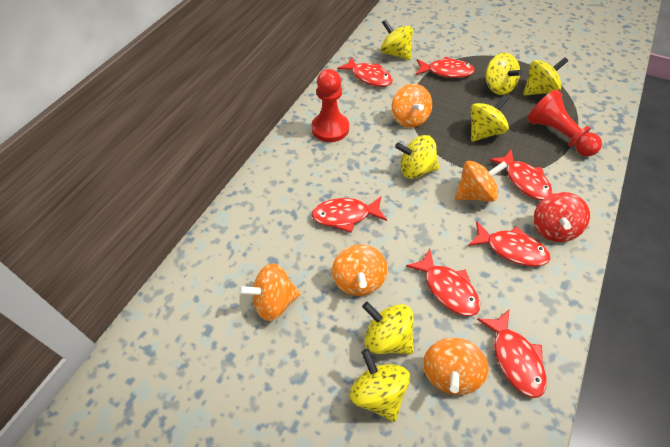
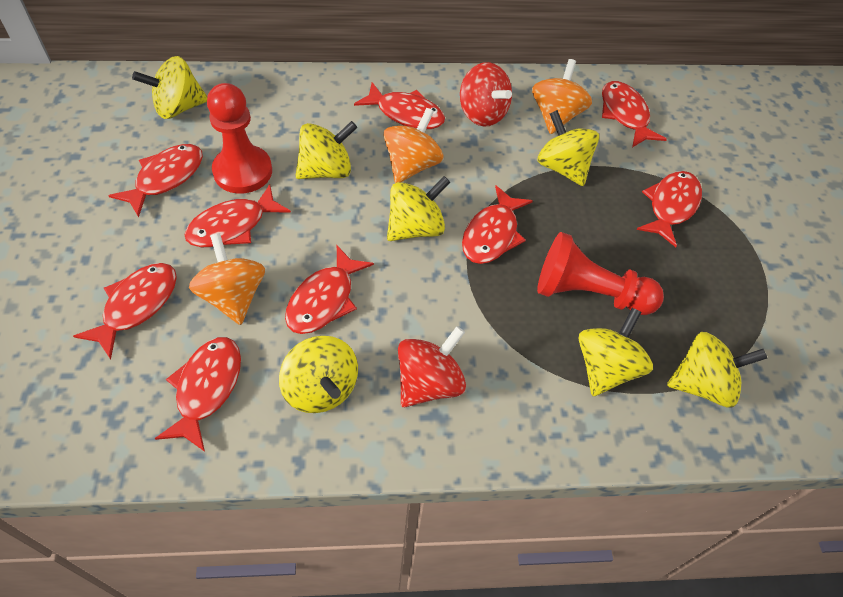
orange spinning top: 5 -> 3
red fish: 7 -> 9
red spinning top: 1 -> 2

